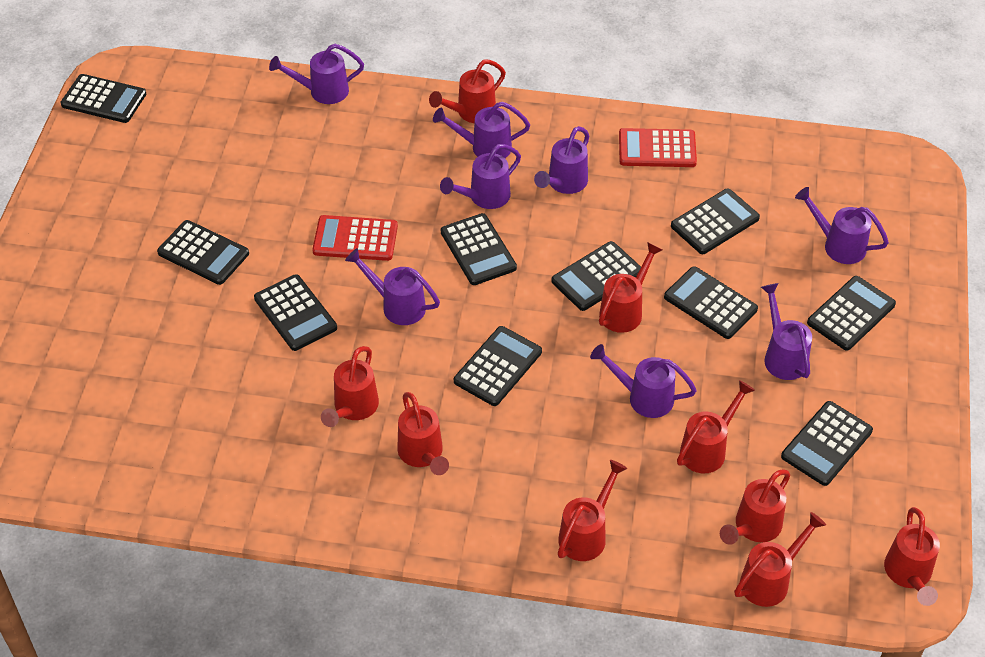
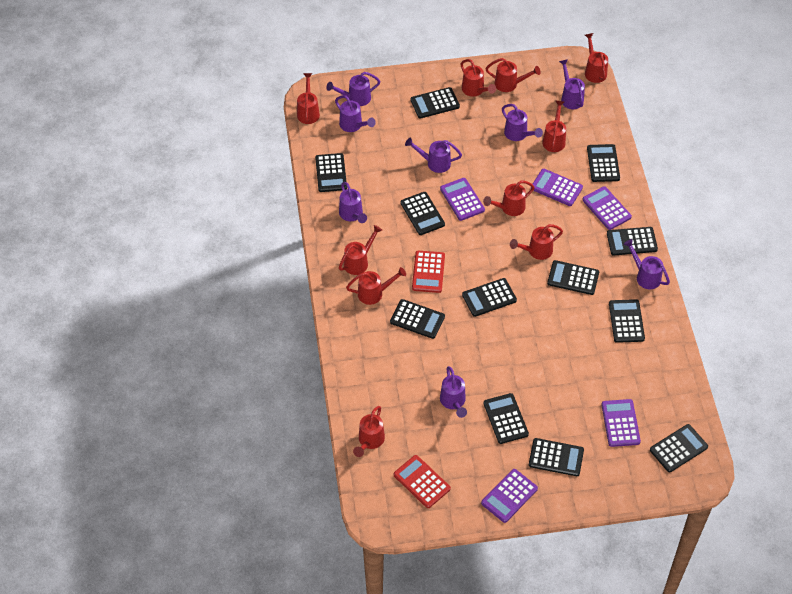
black calculator: 10 -> 12
purple calculator: 0 -> 5
red watering can: 9 -> 10

